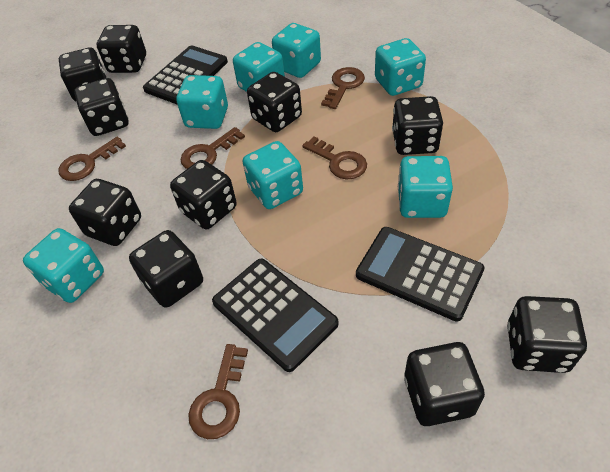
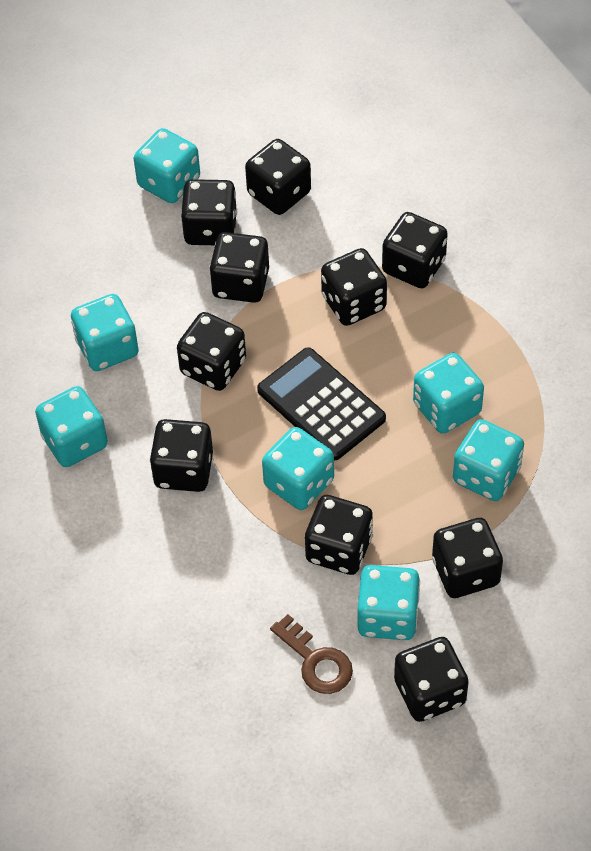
black calculator: 3 -> 1
brown key: 5 -> 1

